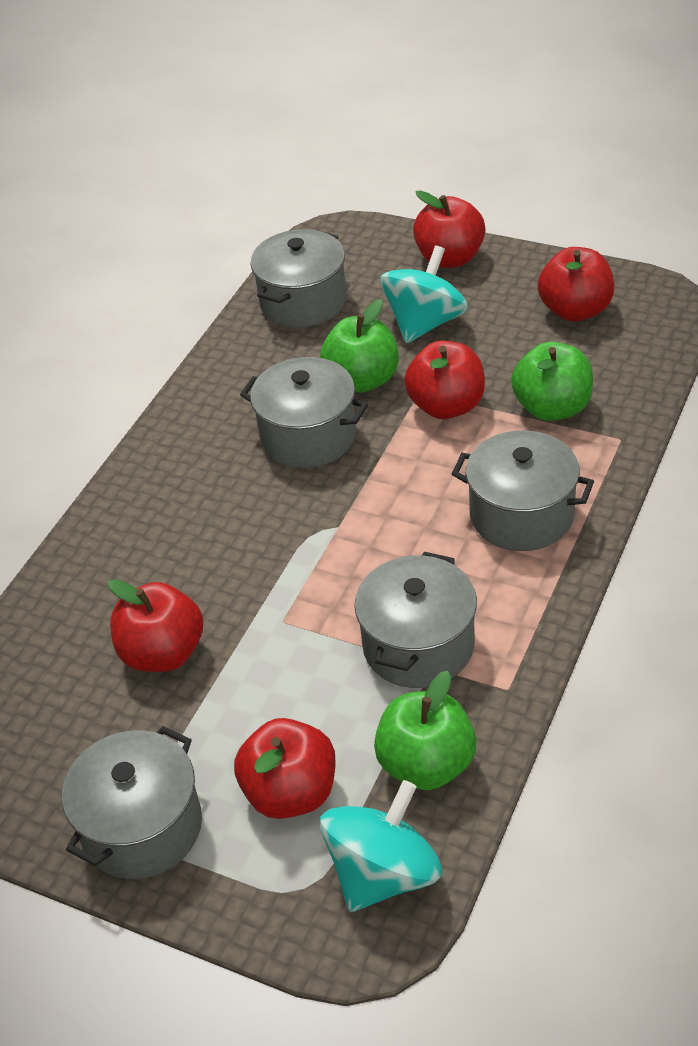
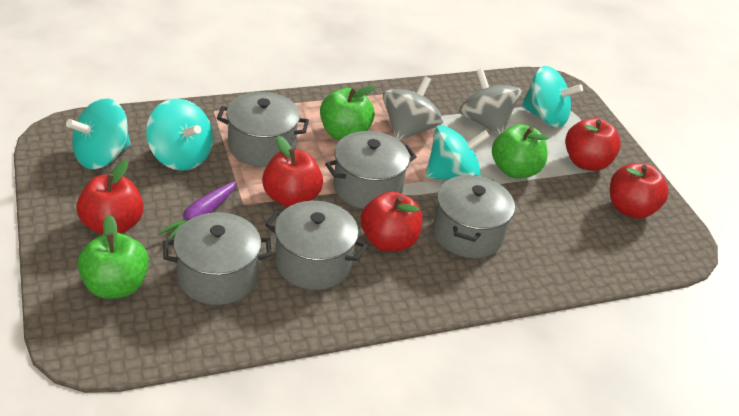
grey spinning top: 0 -> 2
purple carrot: 0 -> 1
turquoise spinning top: 2 -> 4

